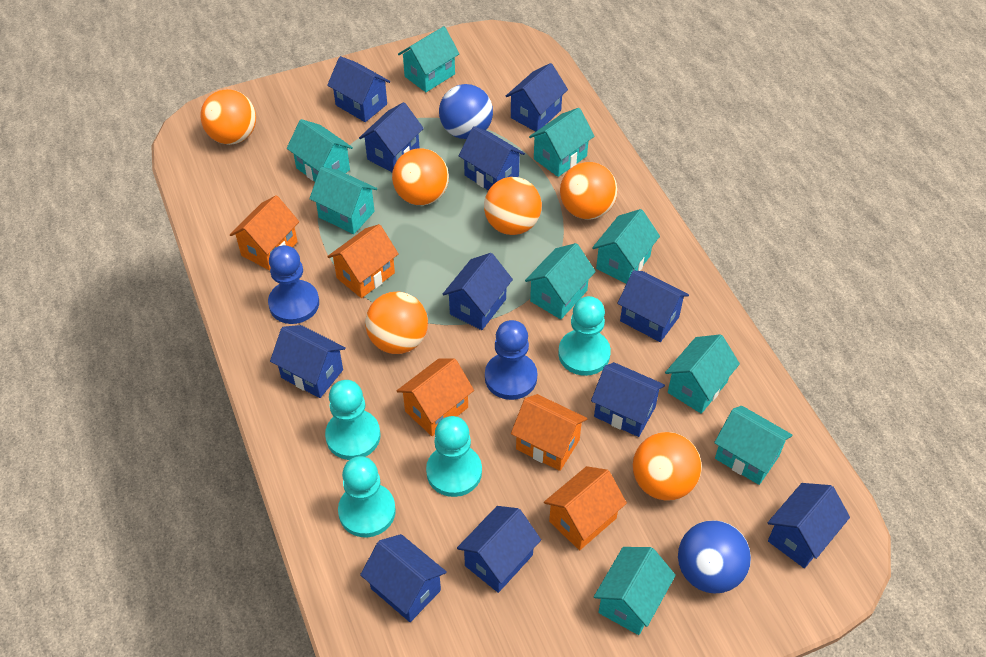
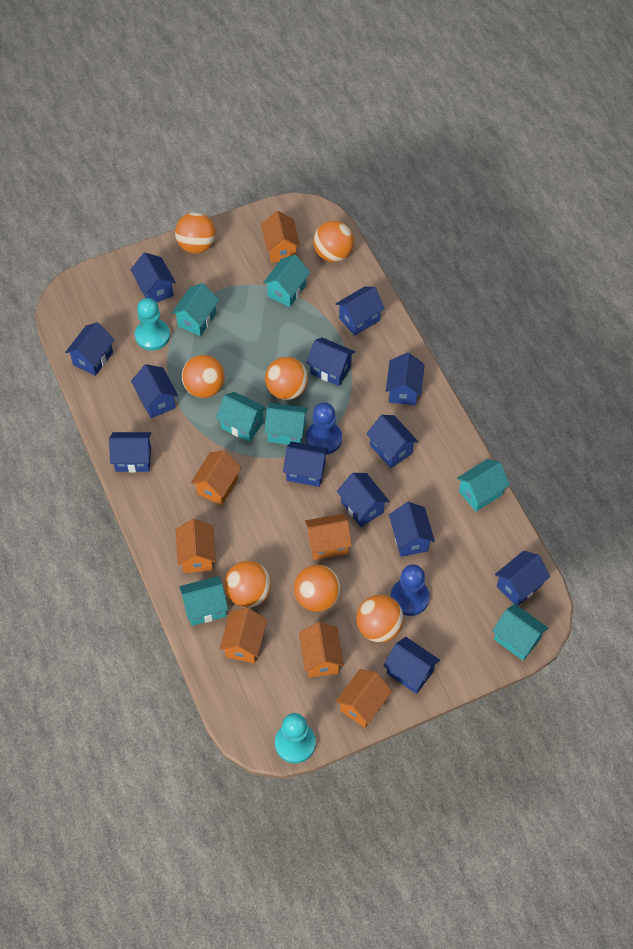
blue ball: 2 -> 0
blue house: 11 -> 13
orange ball: 6 -> 7
orange house: 5 -> 7
turquoise house: 9 -> 7
turquoise pawn: 4 -> 2

